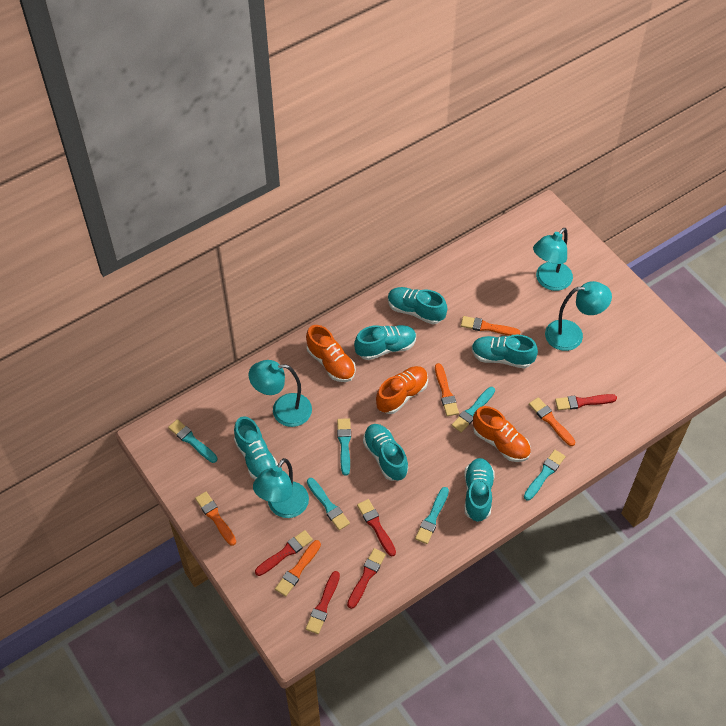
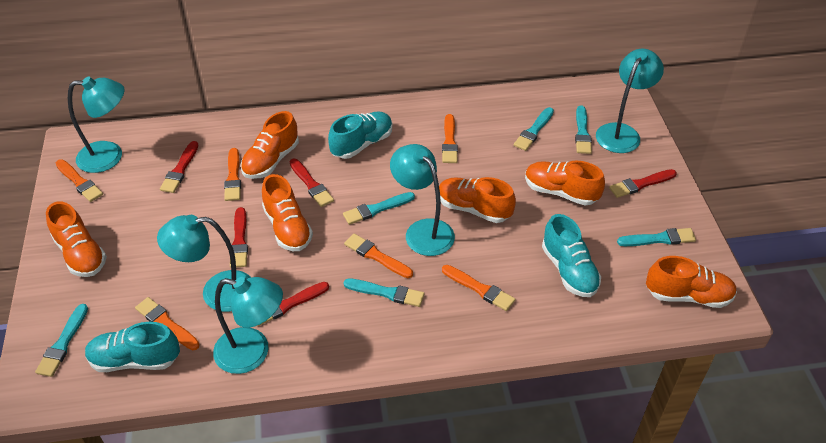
orange brush: 5 -> 6
orange shoe: 3 -> 6
turquoise lamp: 4 -> 5
turquoise shoe: 6 -> 3

